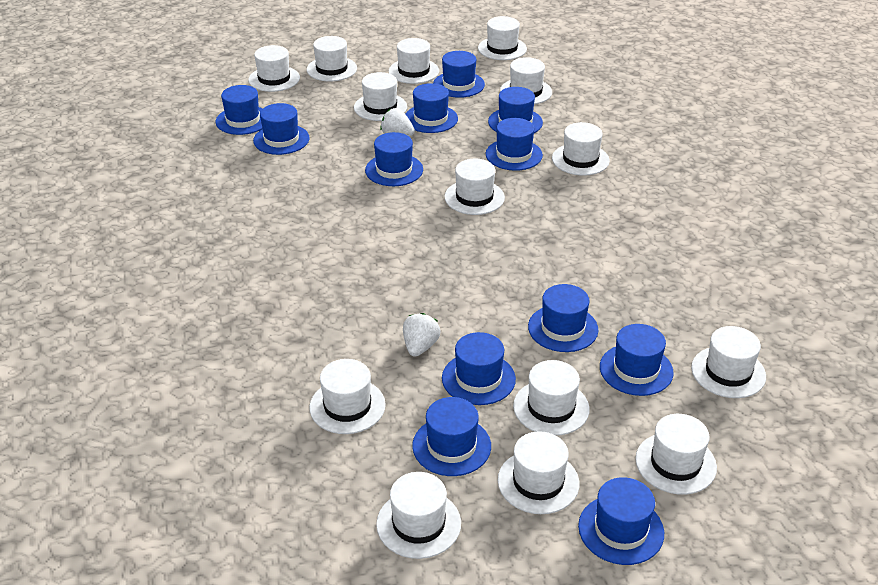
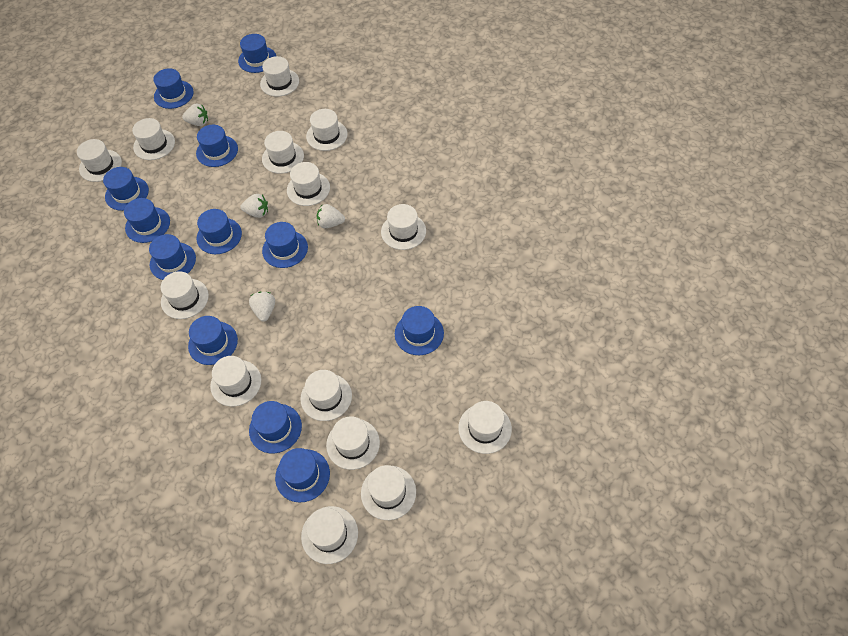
white strawberry: 2 -> 4

